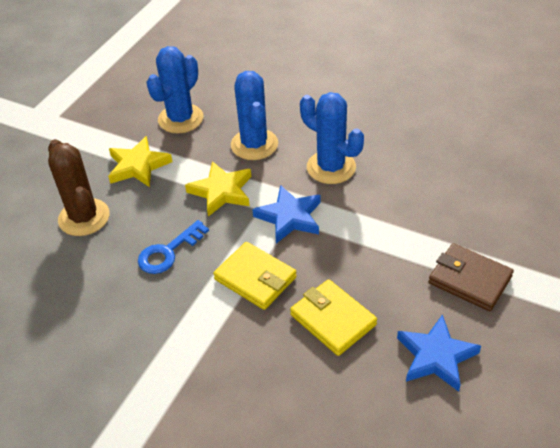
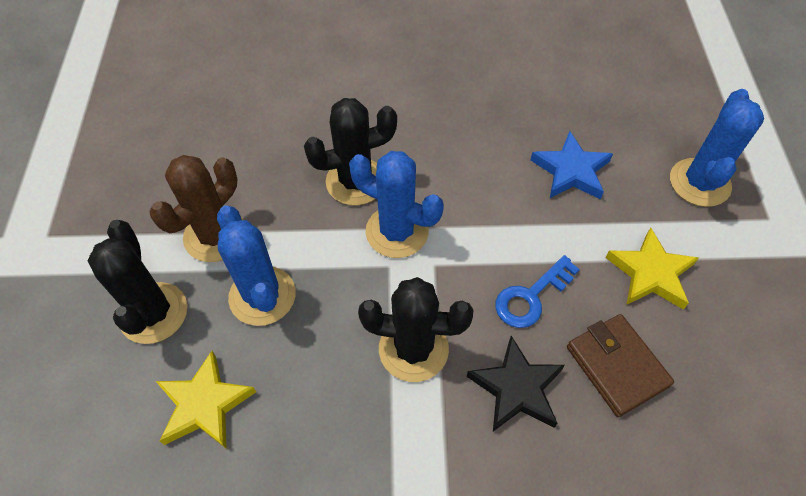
black cactus: 0 -> 3
black star: 0 -> 1
blue star: 2 -> 1
yellow wallet: 2 -> 0

